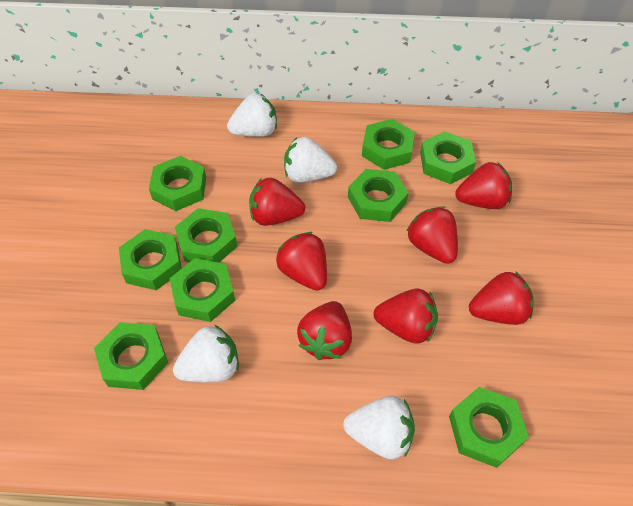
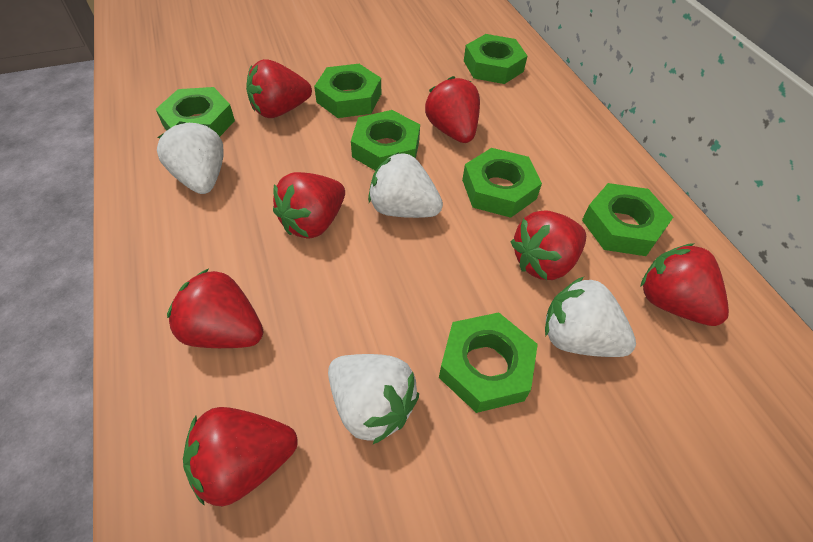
green nut: 9 -> 7

